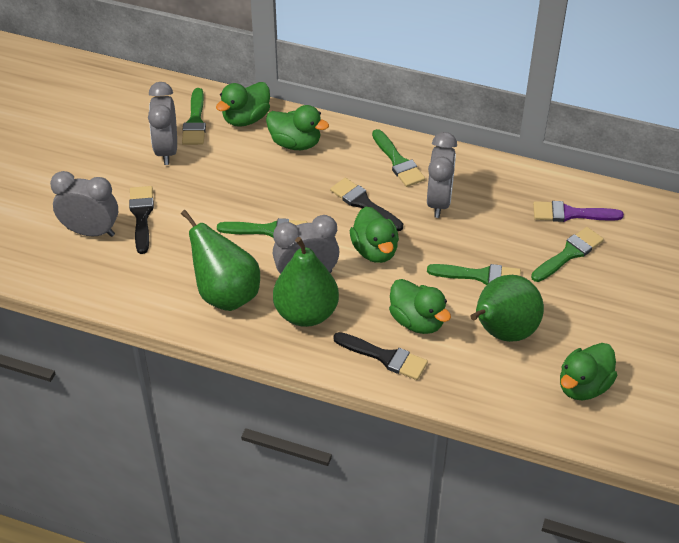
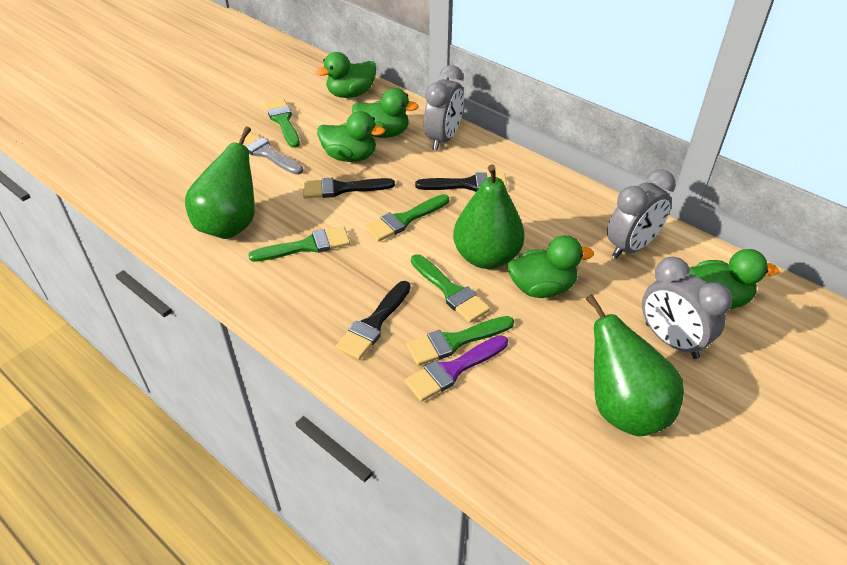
grey brush: 0 -> 1
grey clock: 4 -> 3

